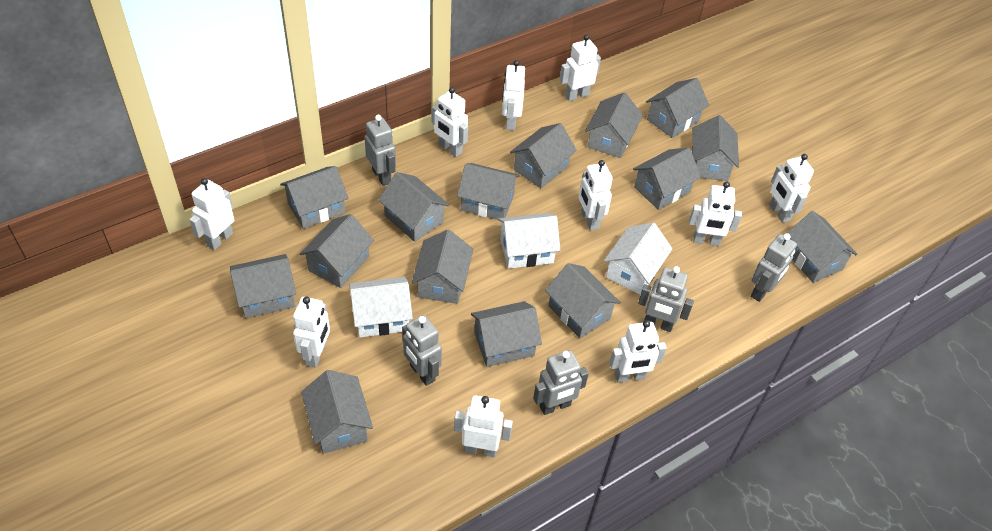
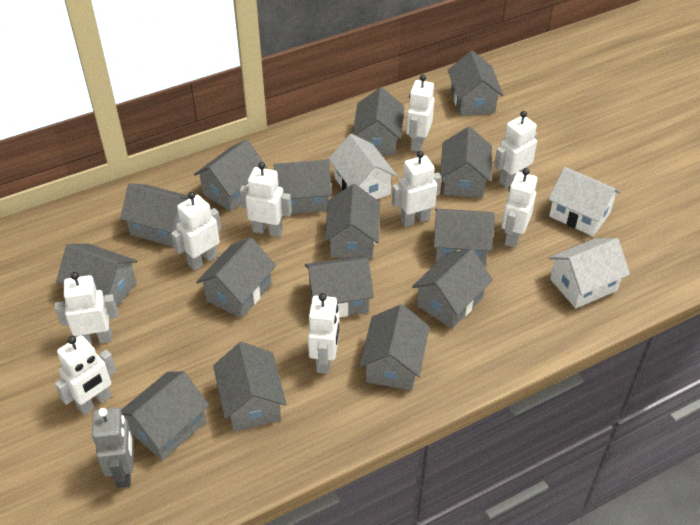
grey robot: 5 -> 1
white robot: 10 -> 9

